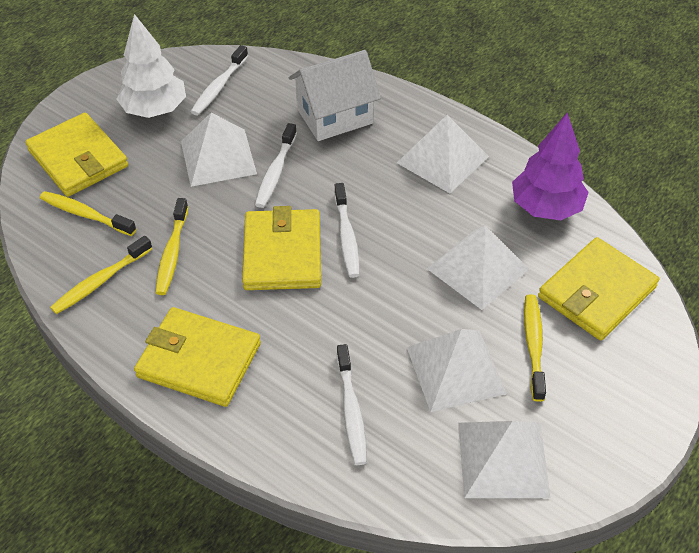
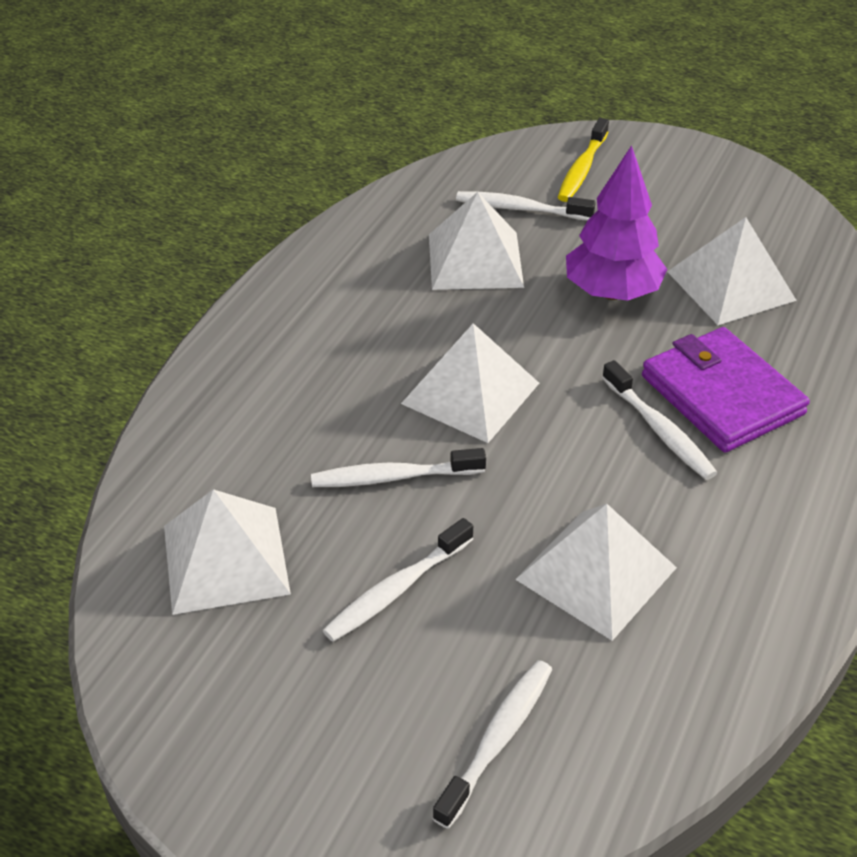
purple wallet: 0 -> 1
white house: 1 -> 0
white toothbrush: 4 -> 5
white tree: 1 -> 0
yellow toothbrush: 4 -> 1
yellow wallet: 4 -> 0

